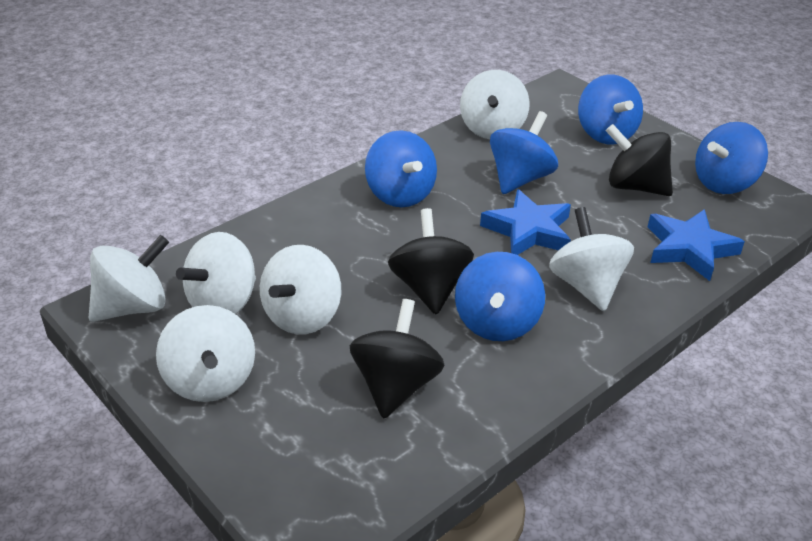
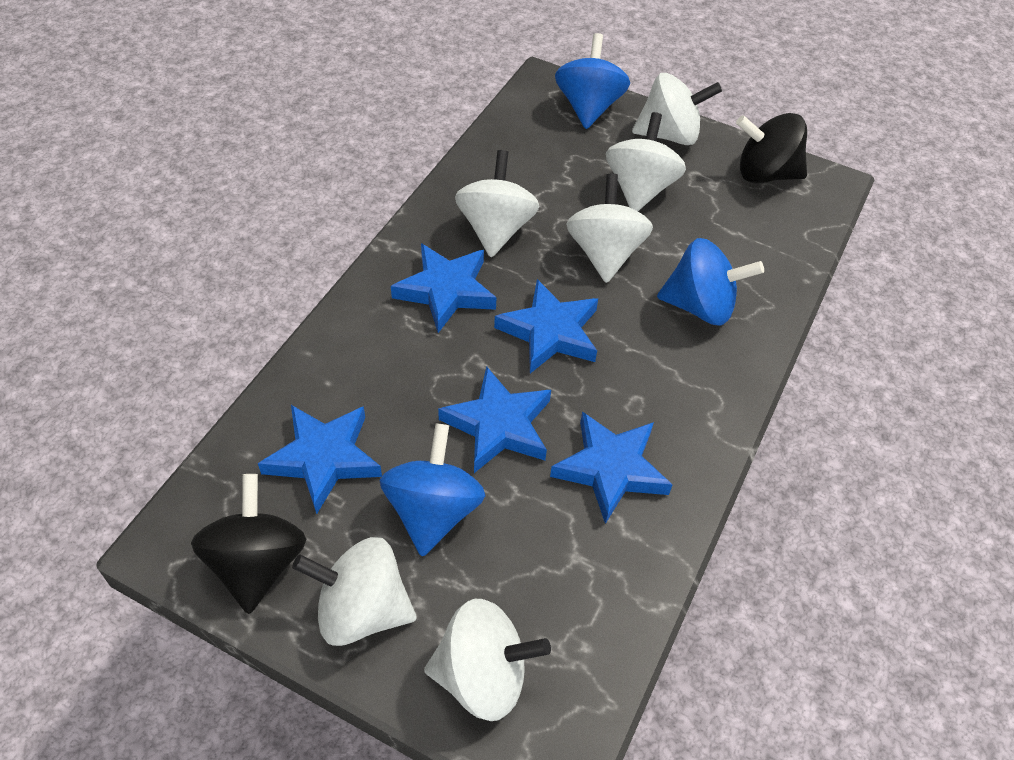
black spinning top: 3 -> 2
blue spinning top: 5 -> 3
blue star: 2 -> 5

